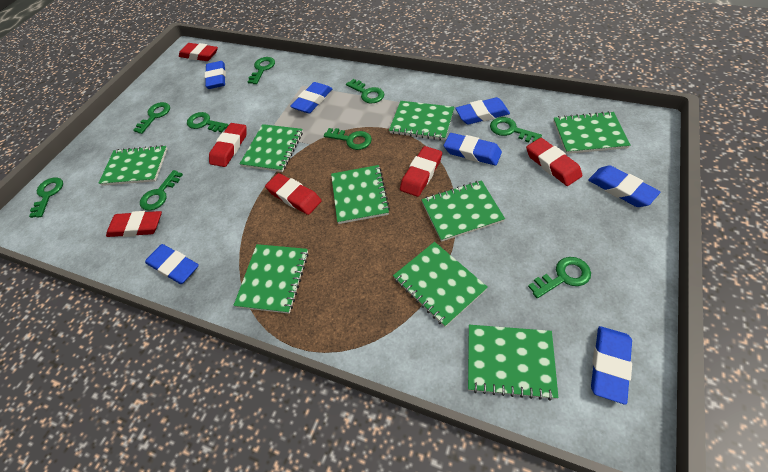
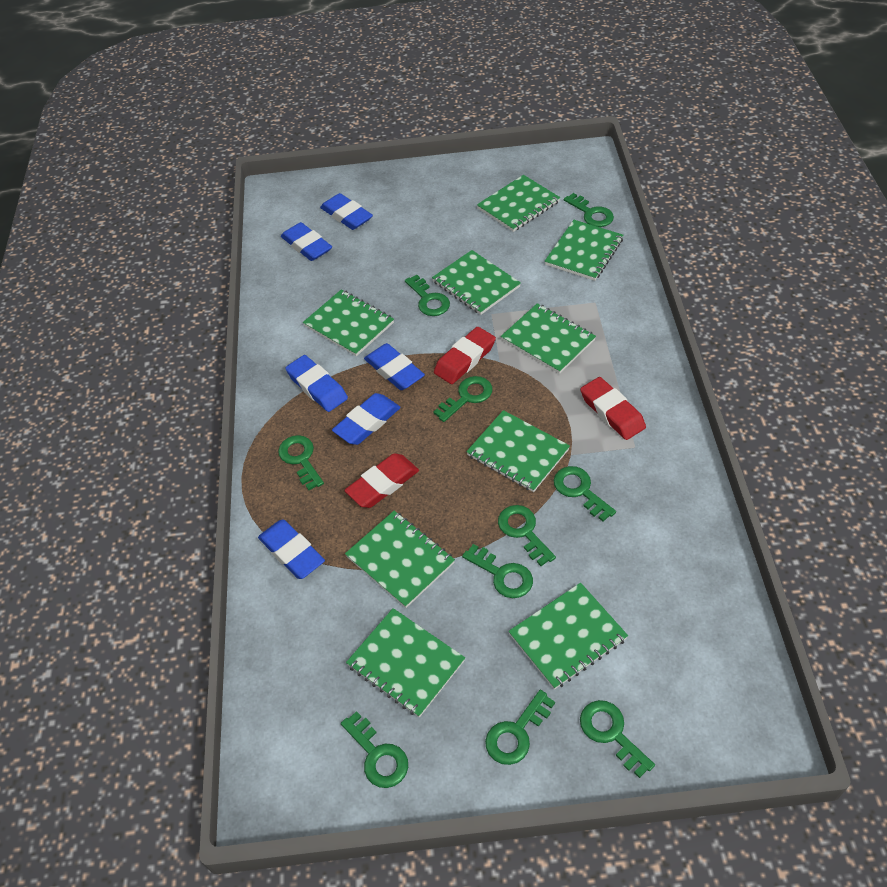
blue eraser: 7 -> 6
green key: 9 -> 10
red eraser: 6 -> 3

